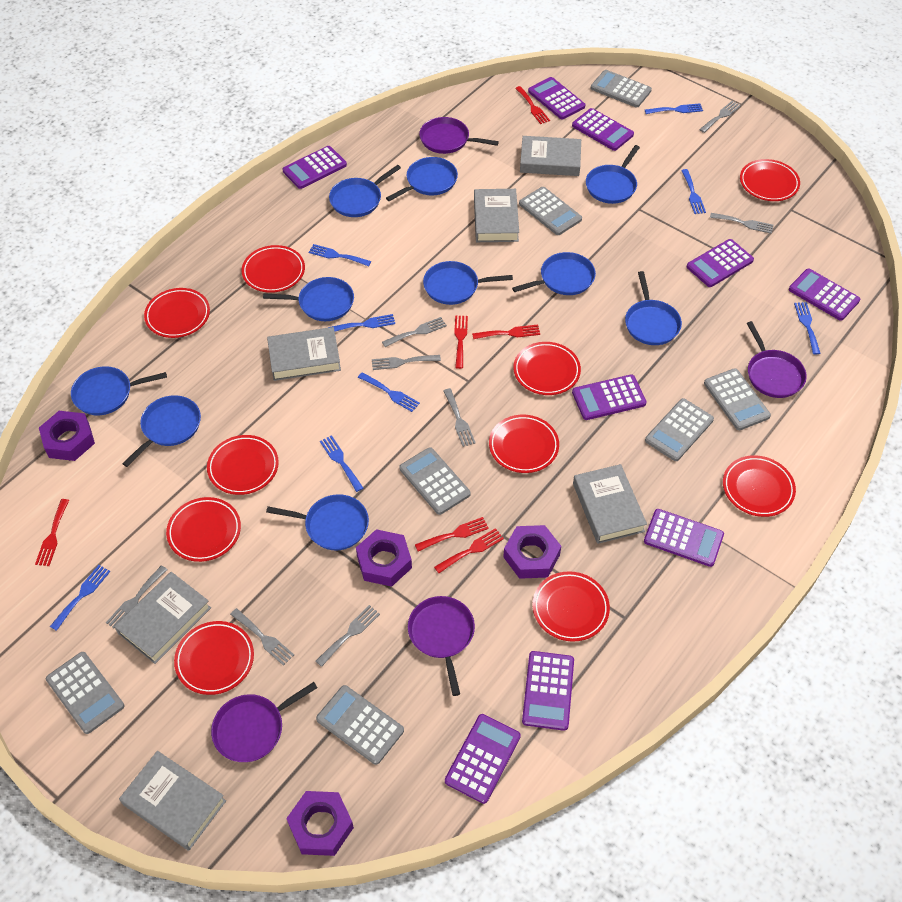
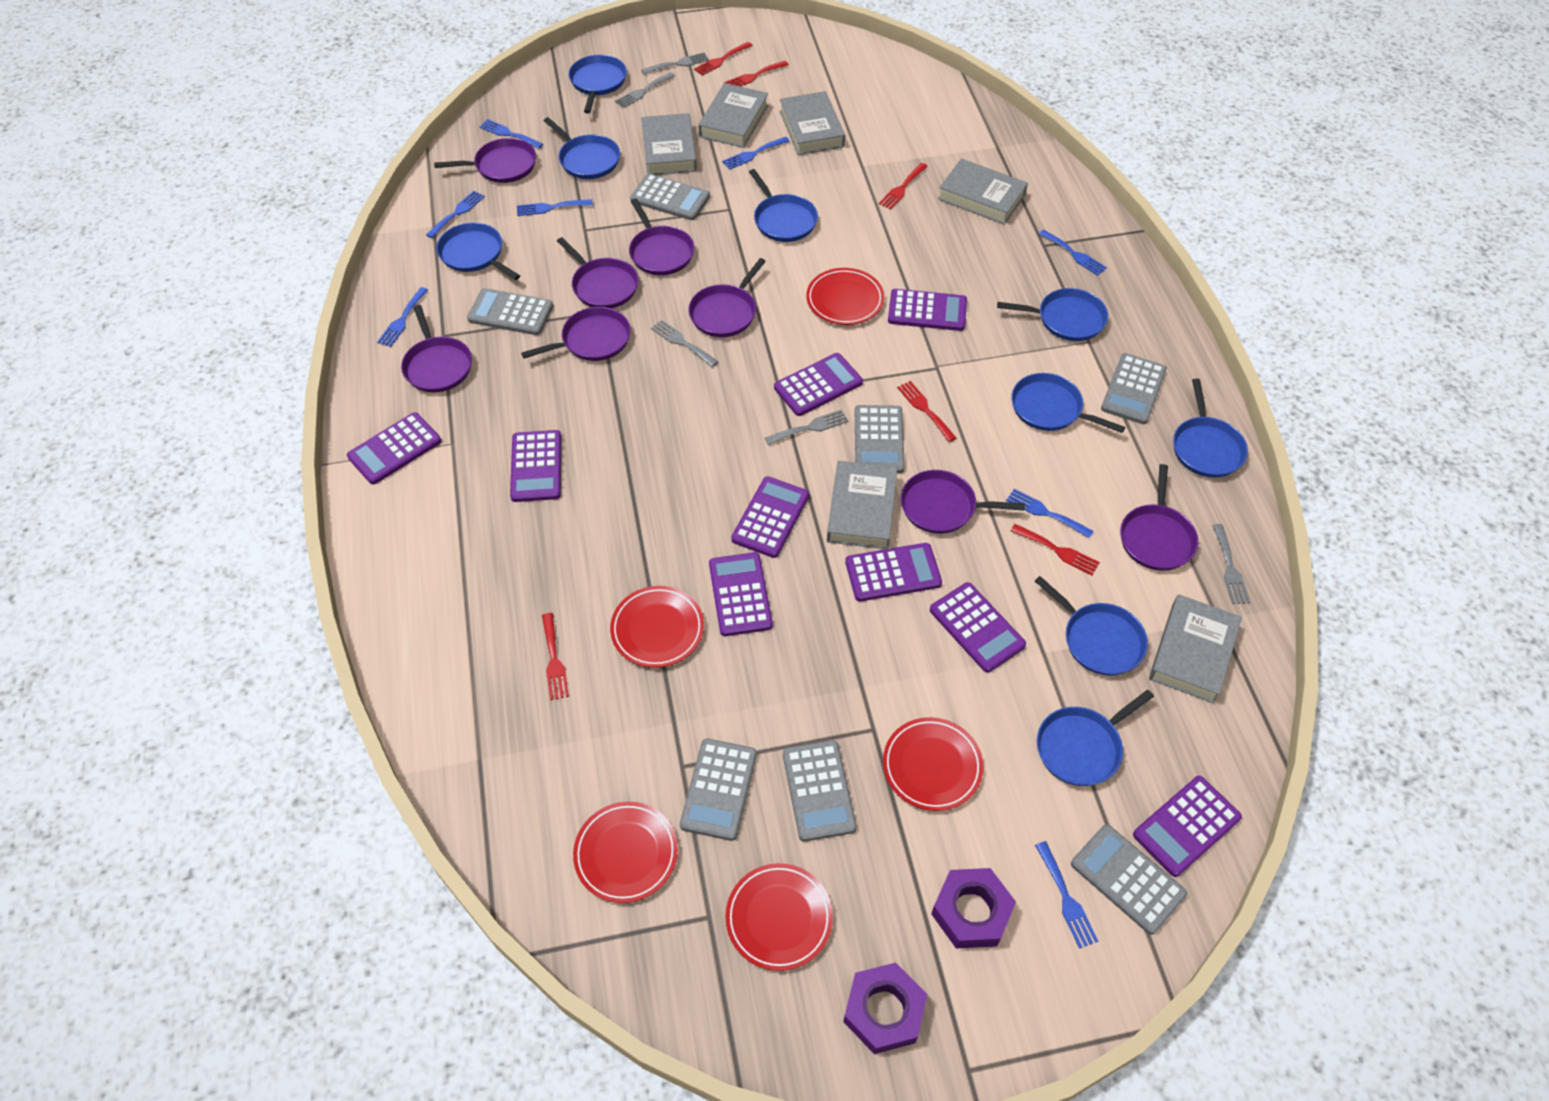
blue pan: 10 -> 9
grey fork: 8 -> 5
purple nut: 4 -> 2
purple pan: 4 -> 8
red plate: 10 -> 5

